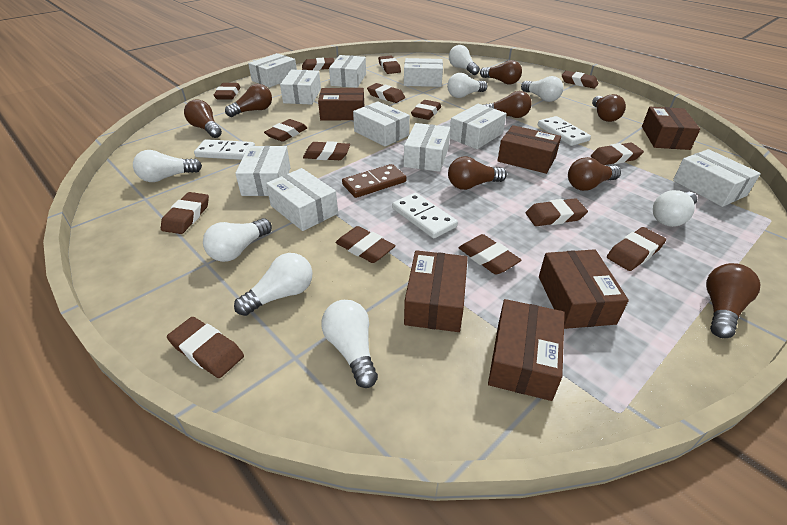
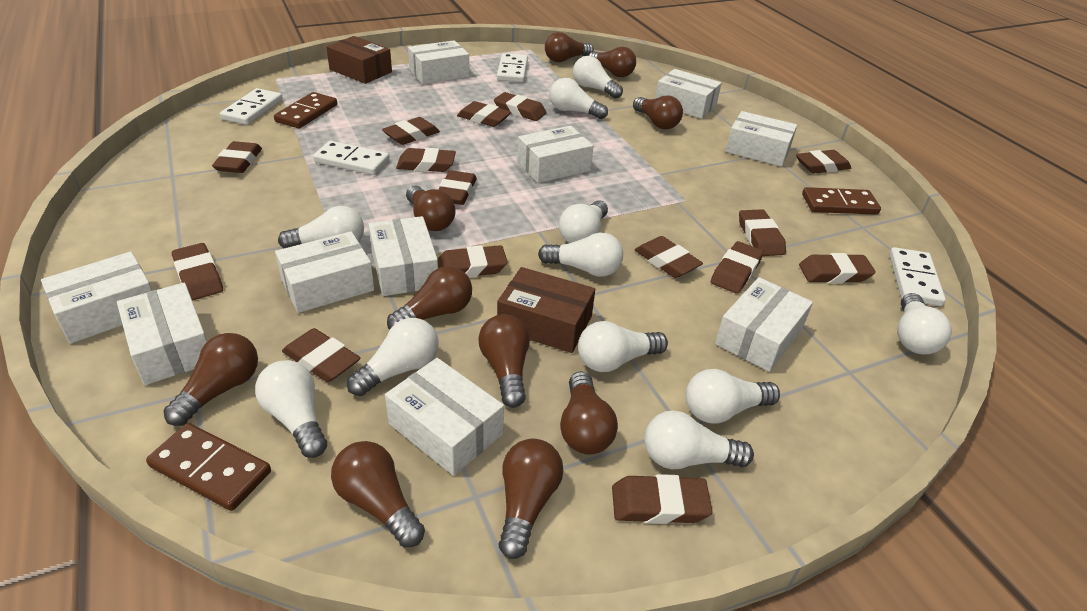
brown box: 6 -> 2
brown domino: 1 -> 3
brown light bulb: 8 -> 10
white domino: 3 -> 4
white light bulb: 8 -> 11

